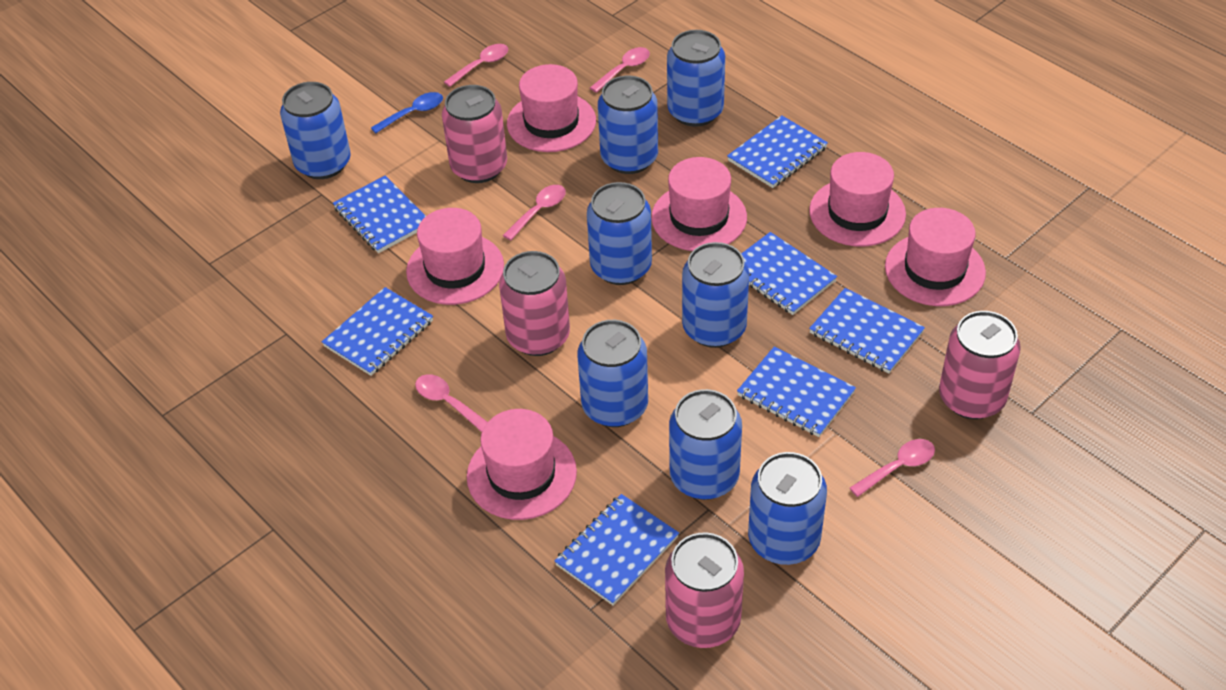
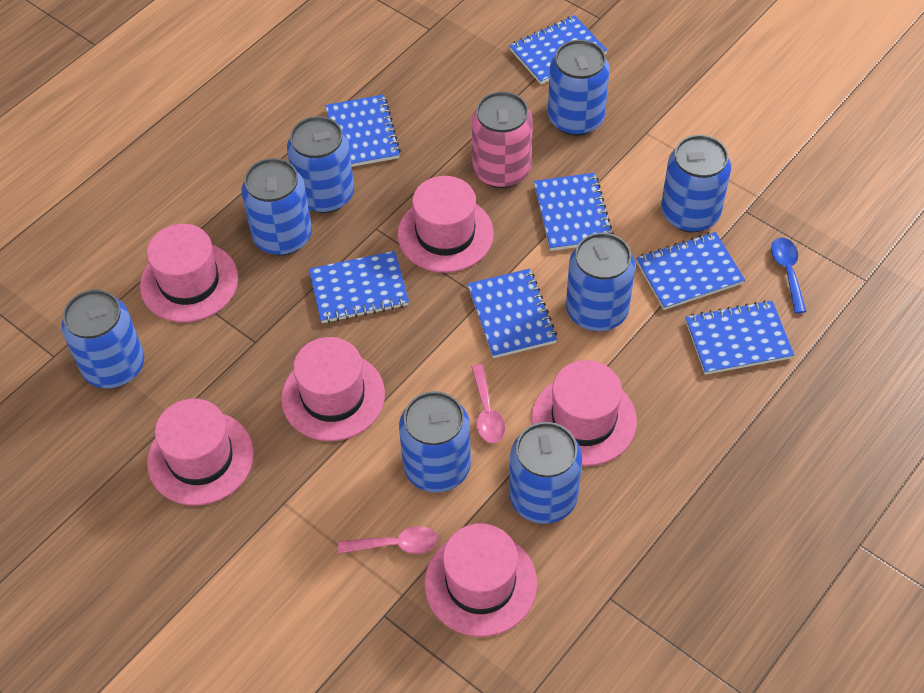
pink can: 4 -> 1
pink spoon: 5 -> 2

